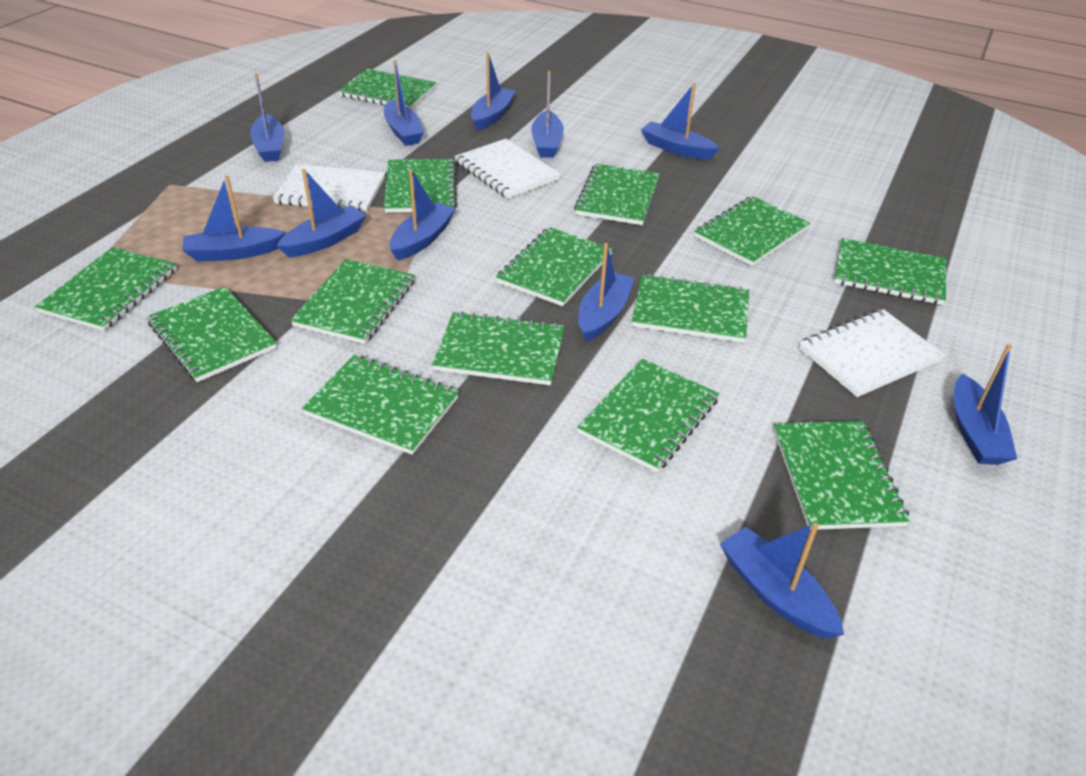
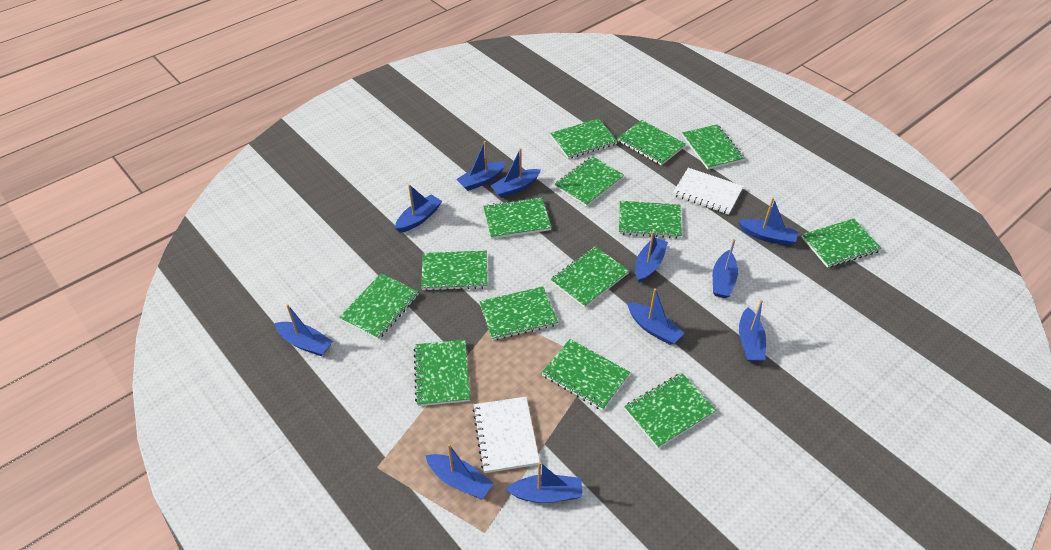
white notebook: 3 -> 2

